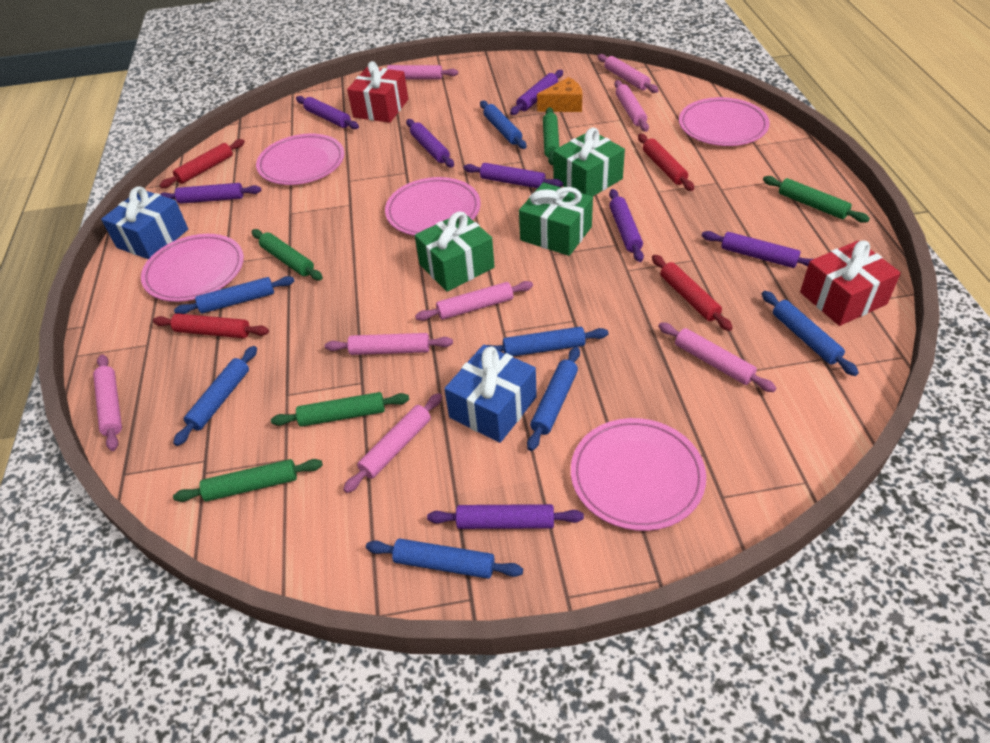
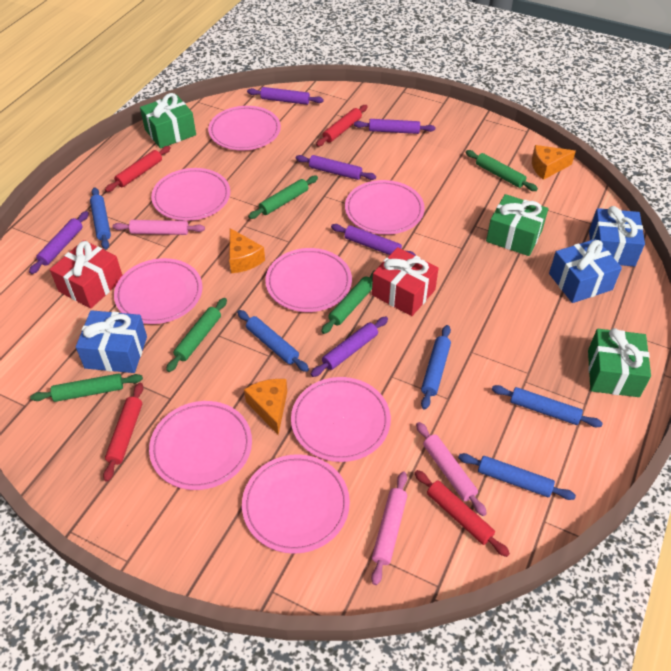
blue gift: 2 -> 3
blue rolling pin: 7 -> 5
orange cheese: 1 -> 3
pink plate: 5 -> 8
pink rolling pin: 8 -> 3
purple rolling pin: 8 -> 6

